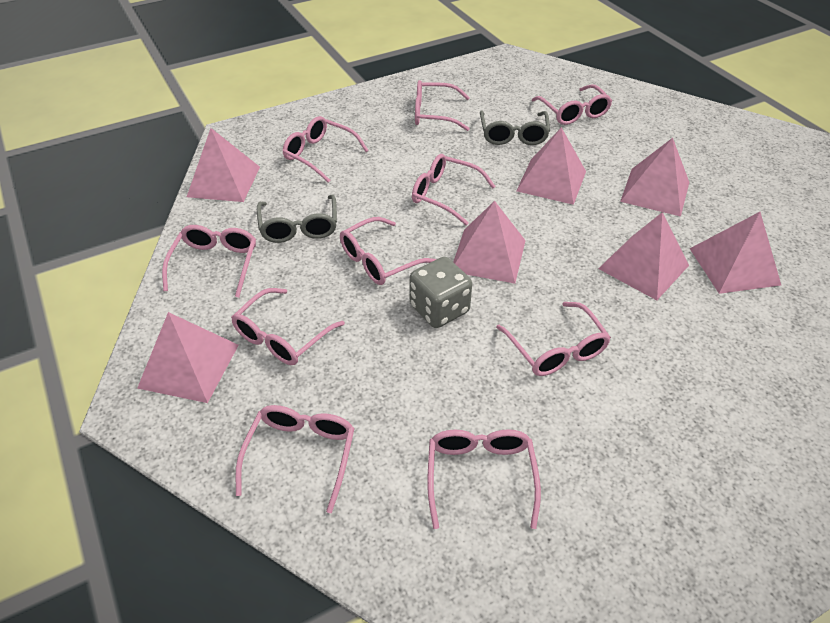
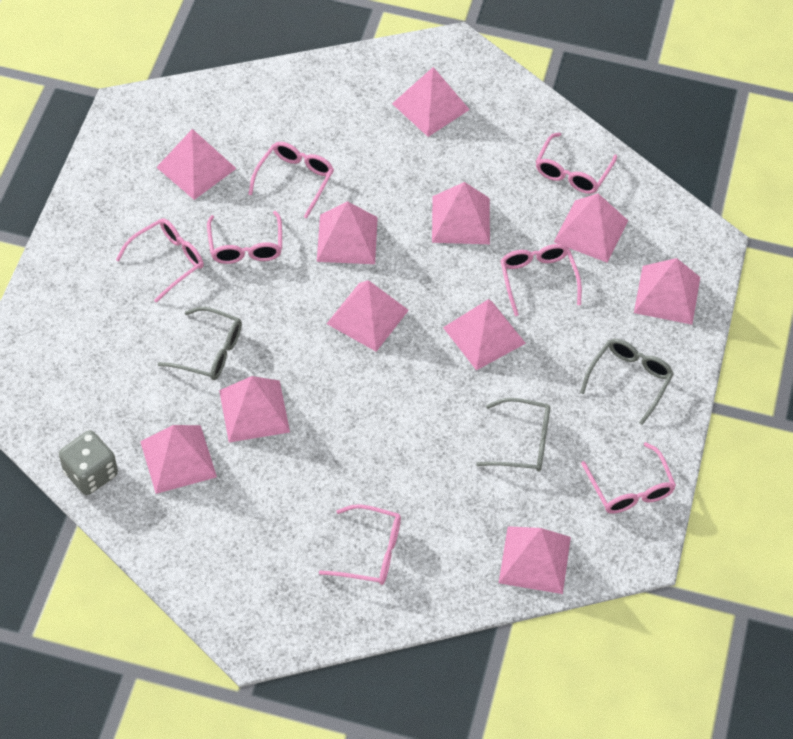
grey glasses: 2 -> 3
pink glasses: 10 -> 7
pink pyramid: 7 -> 11

